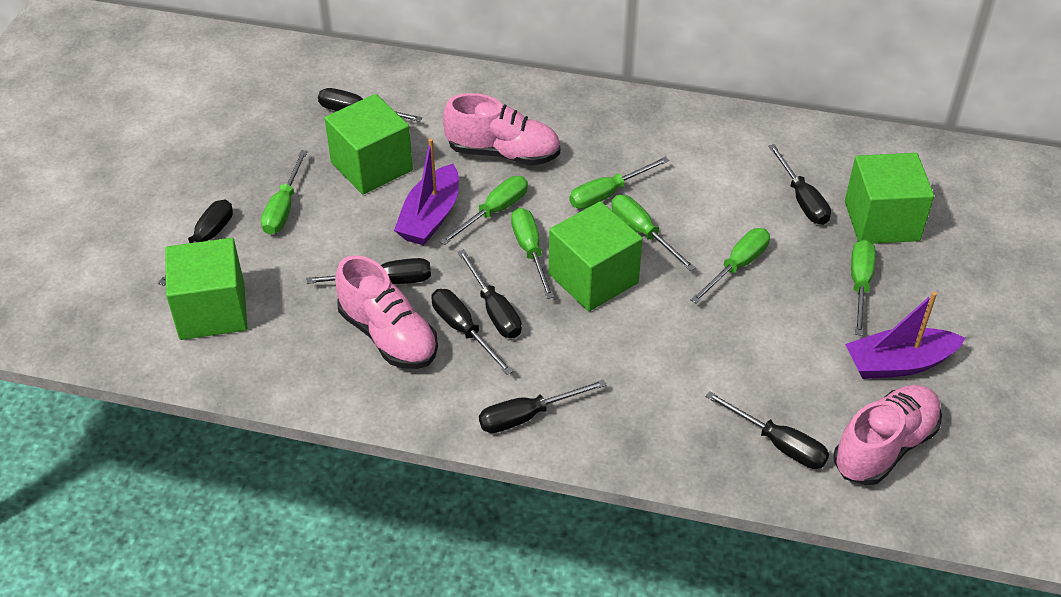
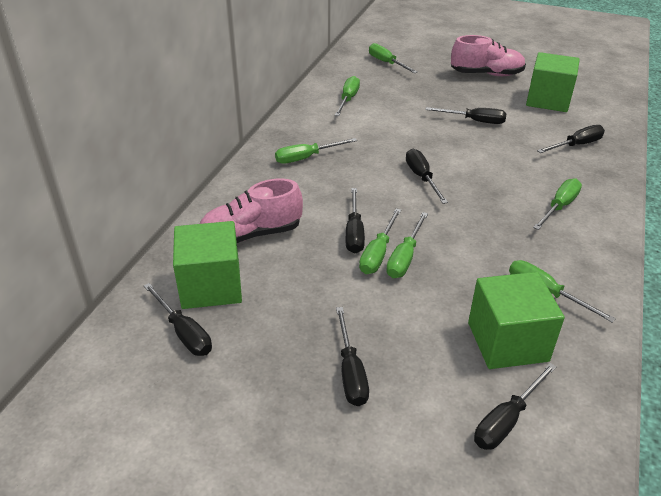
black screwdriver: 8 -> 7
green cube: 4 -> 3
pink shoe: 3 -> 2
purple boat: 2 -> 0

